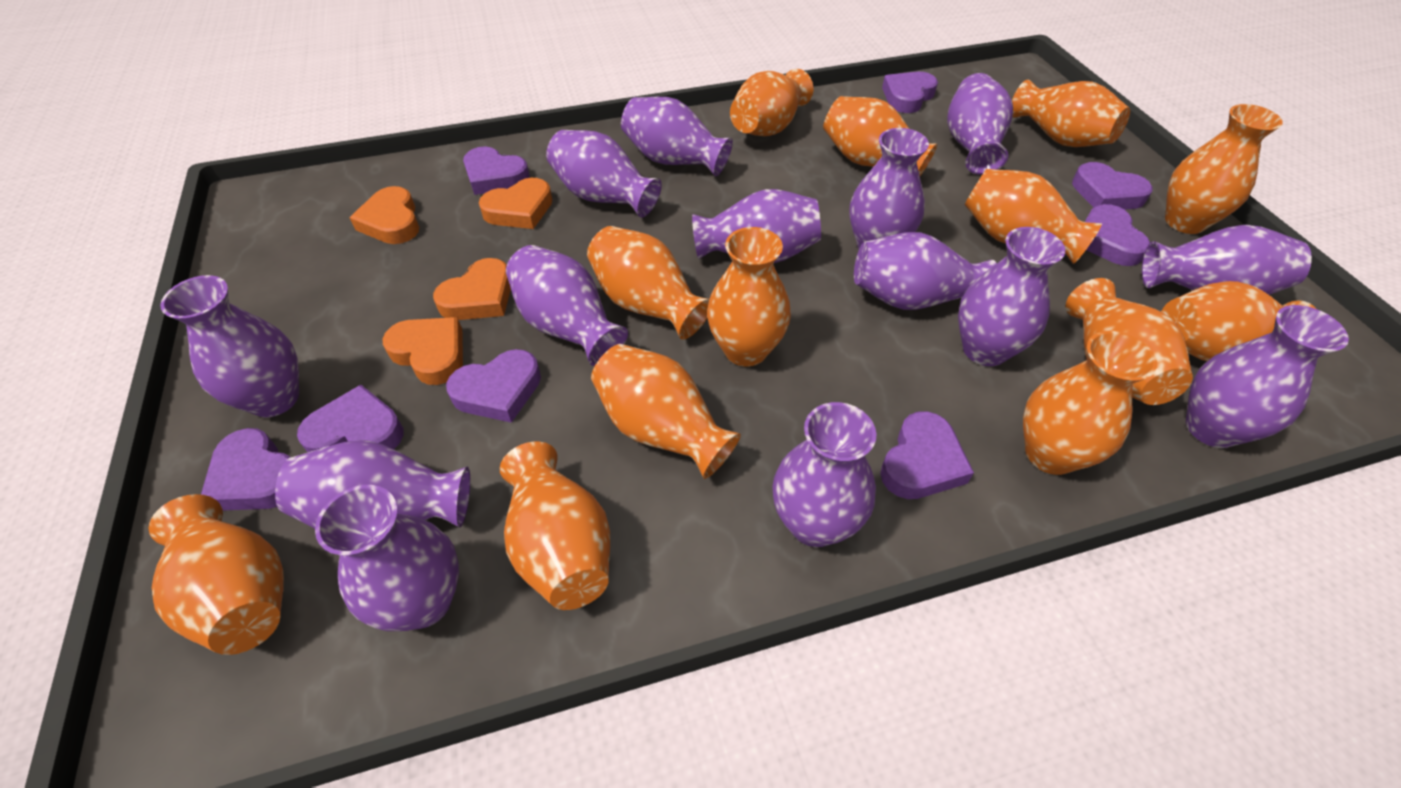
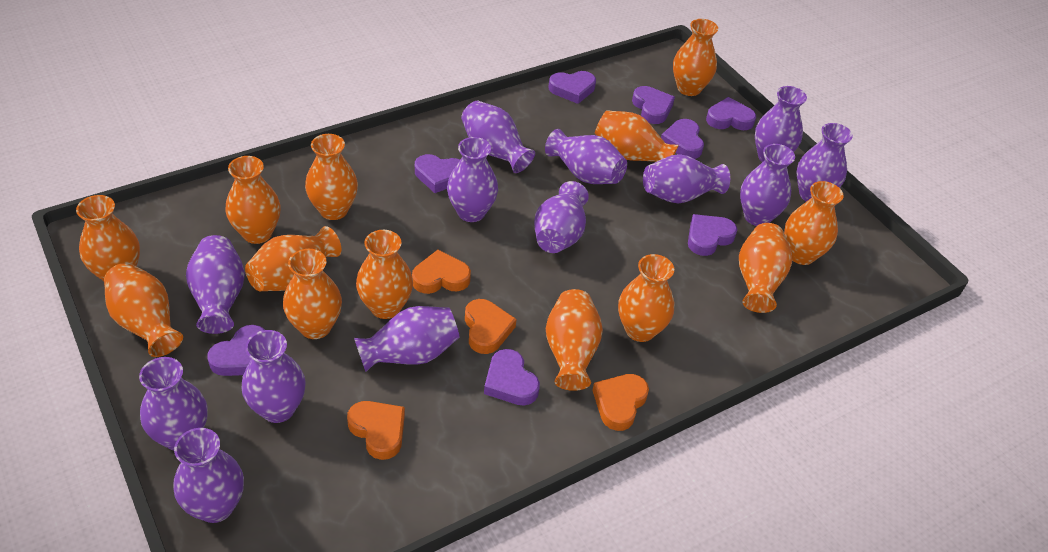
purple vase: 14 -> 13

